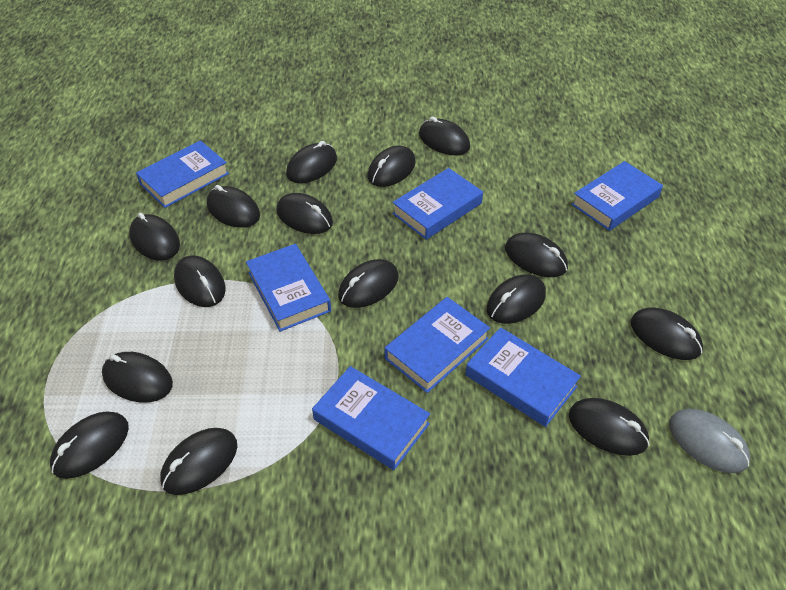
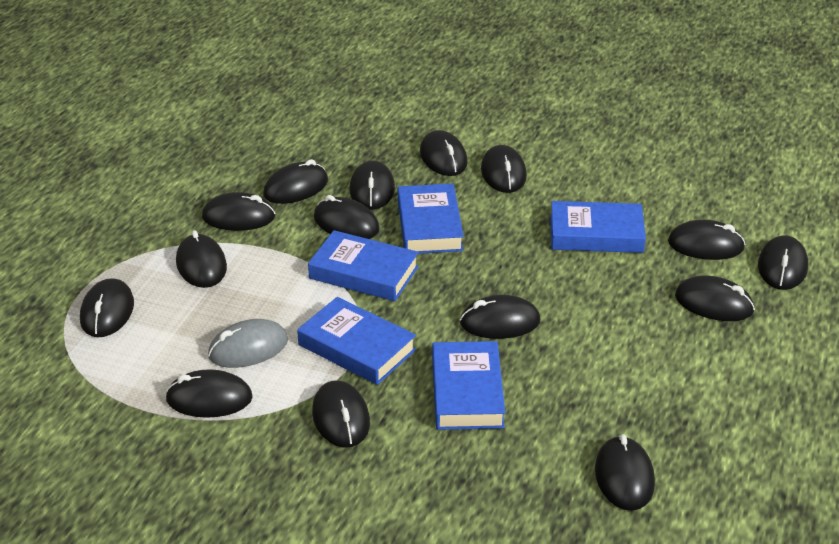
blue book: 7 -> 5

